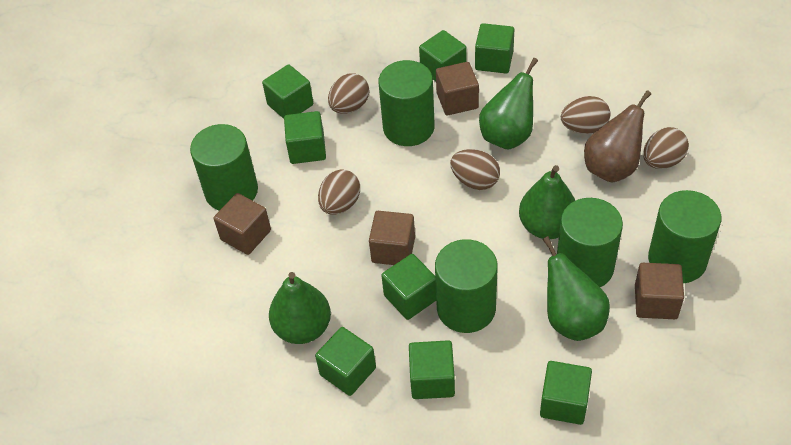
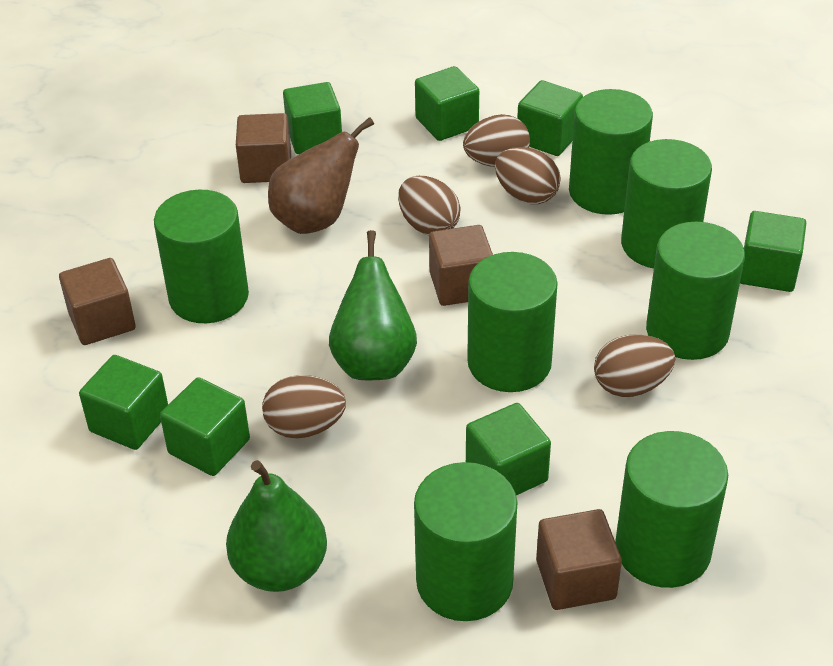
green cube: 8 -> 7
green cylinder: 5 -> 7
green pear: 4 -> 2

